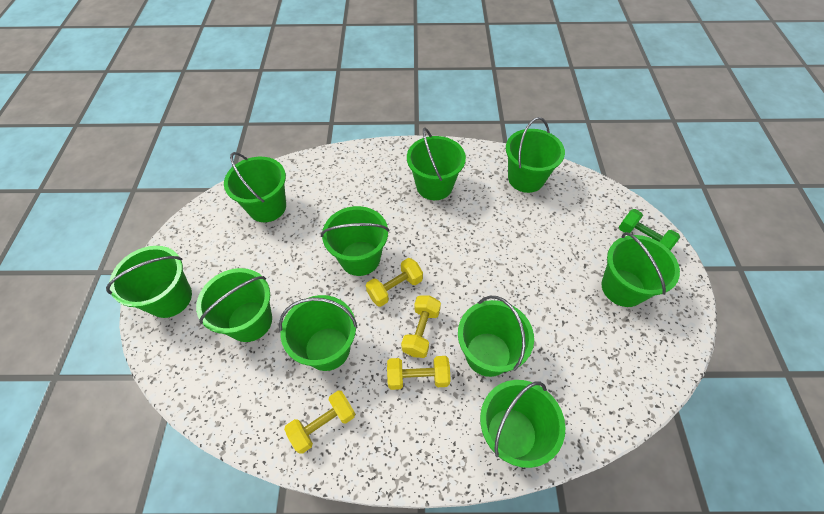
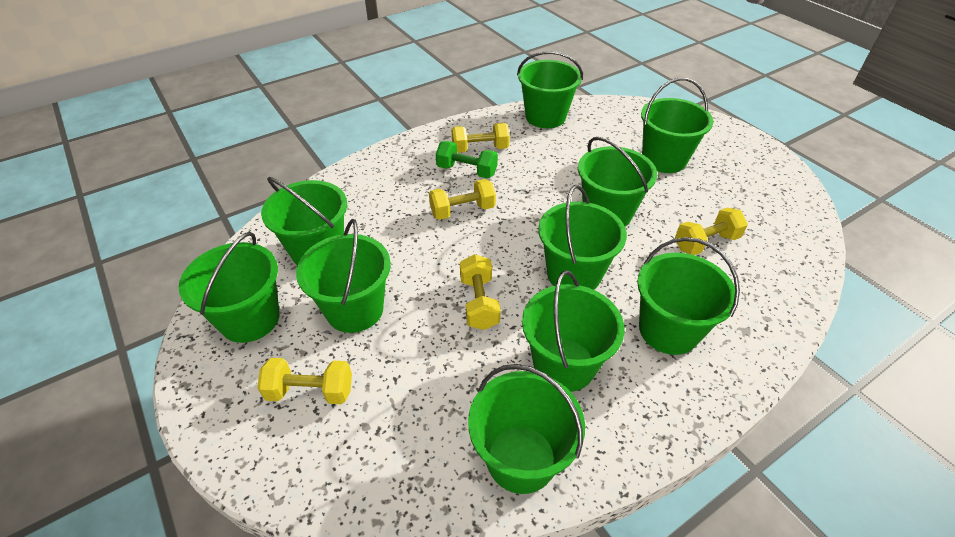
yellow dumbbell: 4 -> 5

